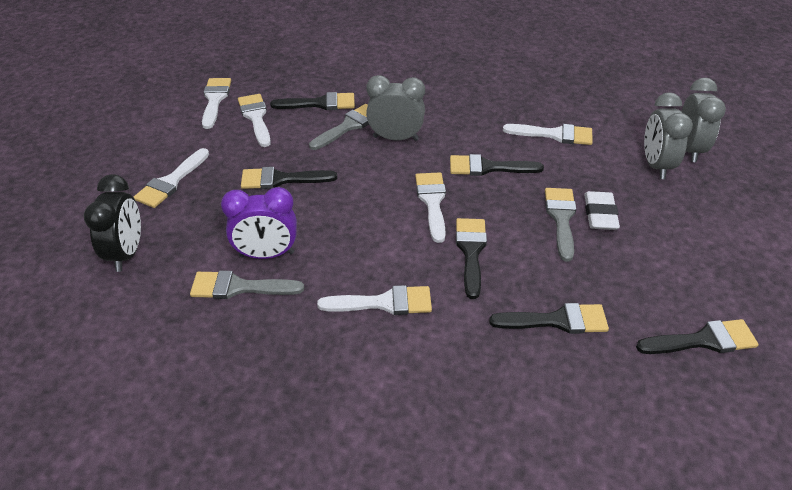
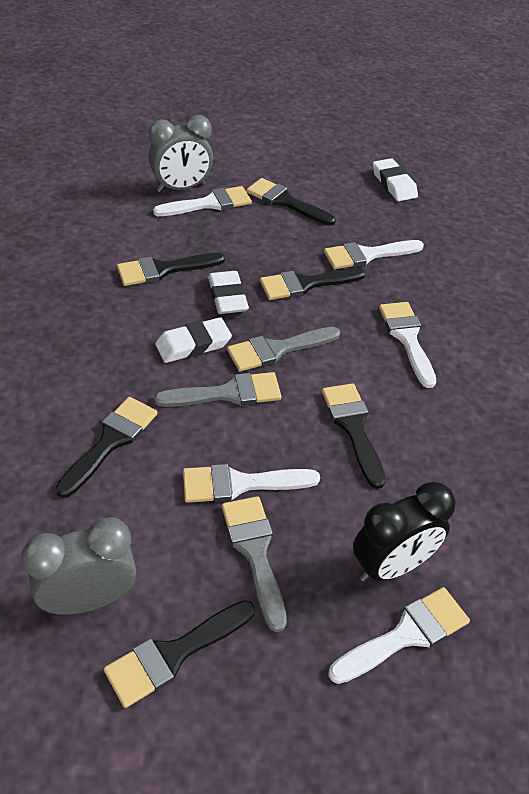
grey clock: 3 -> 2
purple clock: 1 -> 0
white brush: 6 -> 5
white eraser: 1 -> 3

